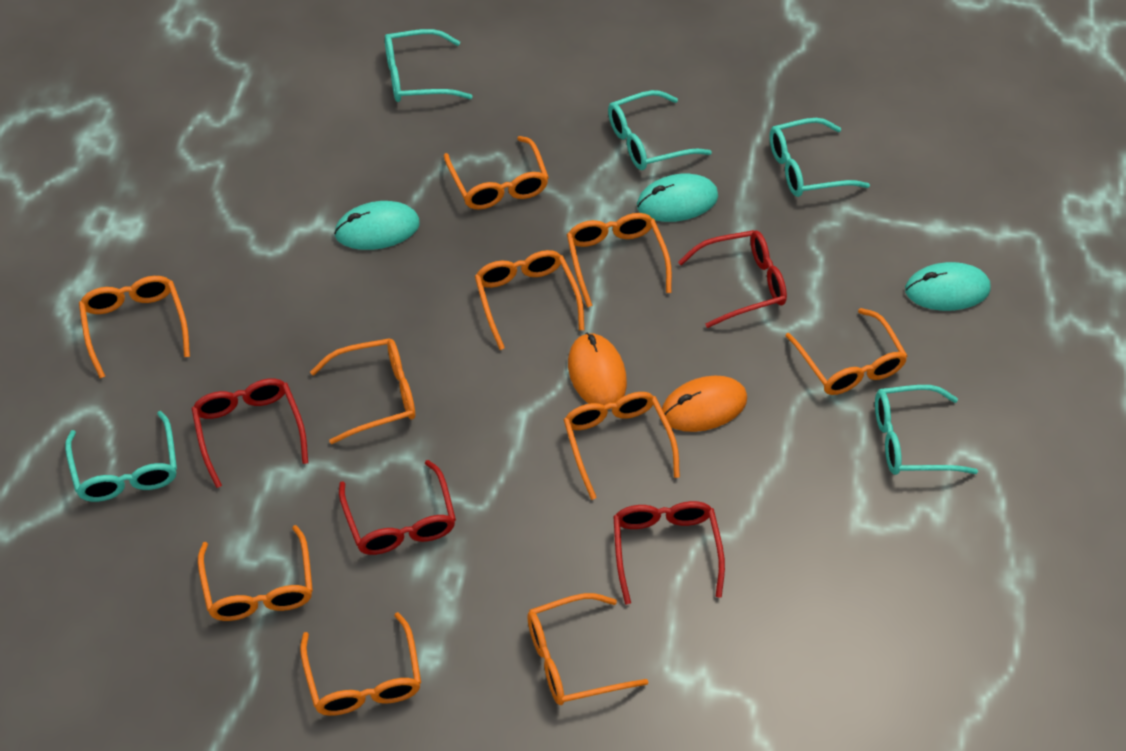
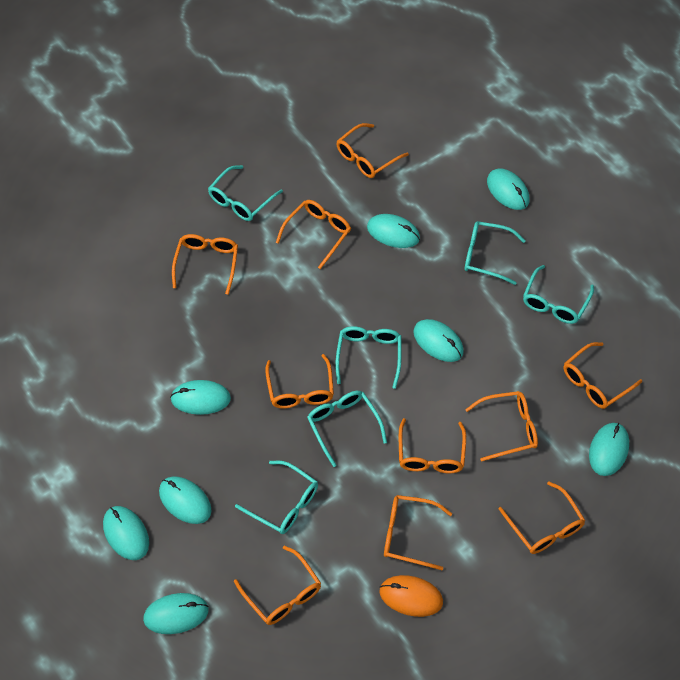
orange mouse: 2 -> 1
red glasses: 4 -> 0
turquoise glasses: 5 -> 6
turquoise mouse: 3 -> 8

